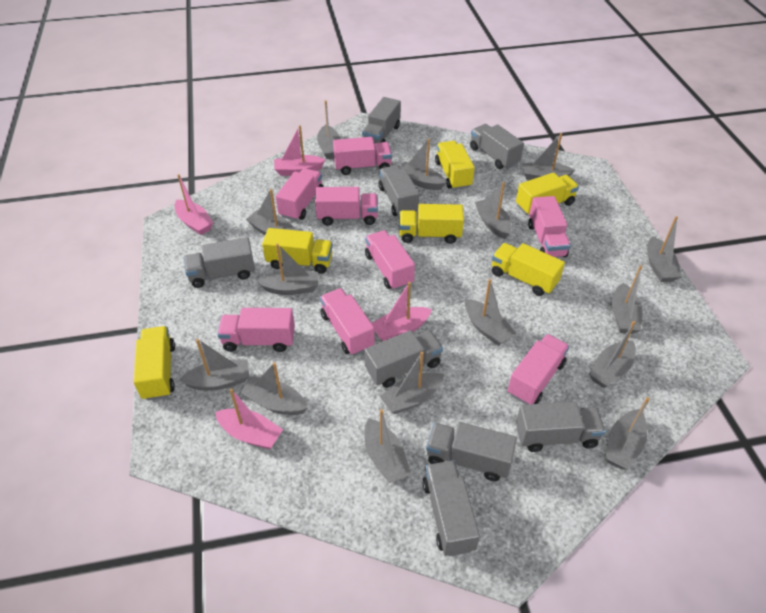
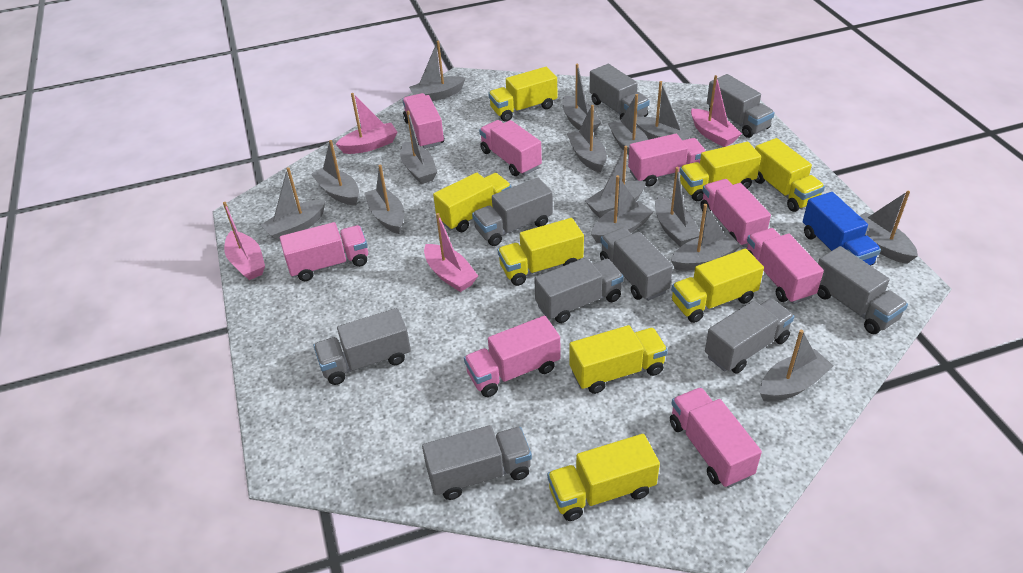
blue truck: 0 -> 1
grey truck: 8 -> 9
yellow truck: 6 -> 8

